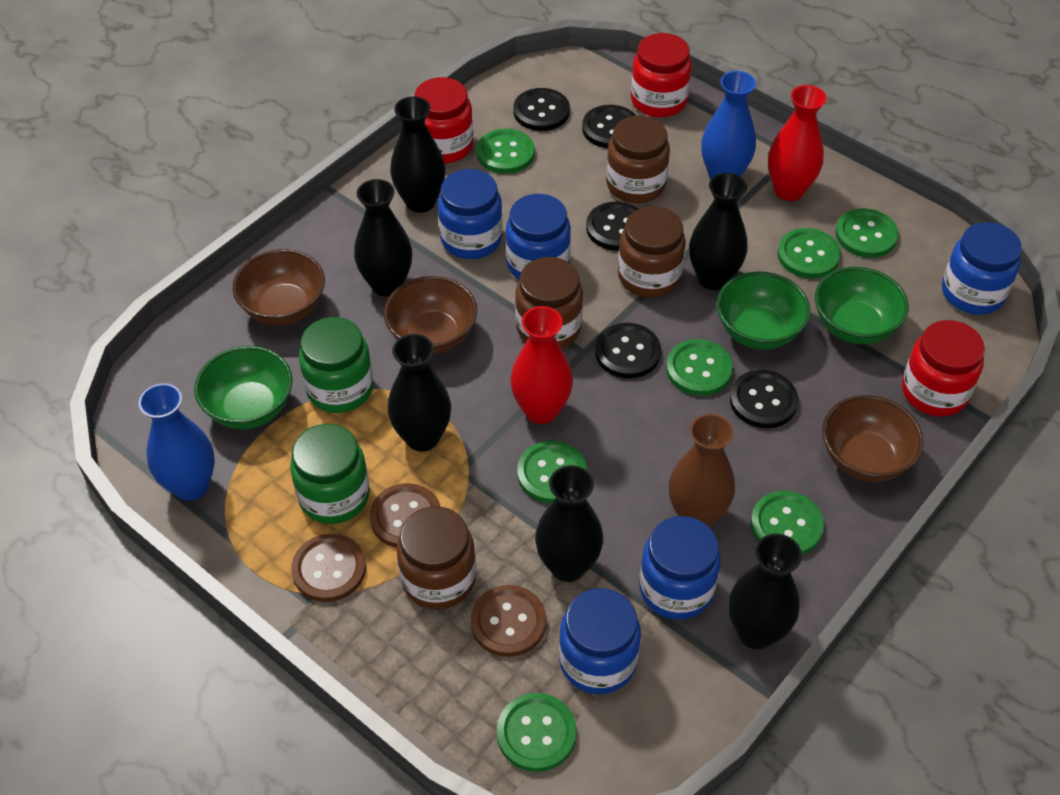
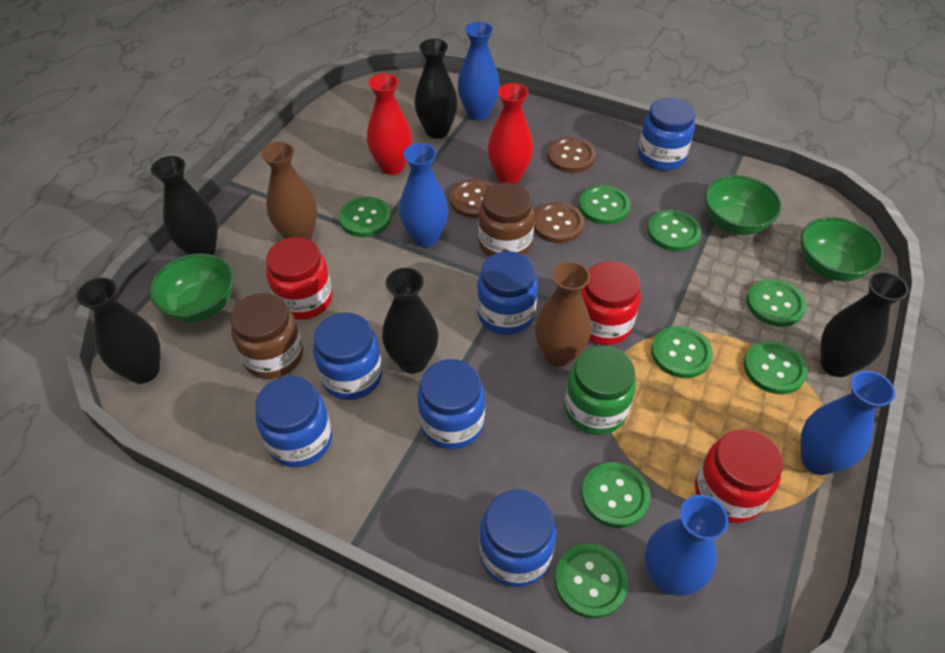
black button: 5 -> 0
black vase: 6 -> 5
blue jar: 5 -> 6
blue vase: 2 -> 4
brown bowl: 3 -> 0
brown jar: 4 -> 2
brown vase: 1 -> 2
green button: 7 -> 8
green jar: 2 -> 1

